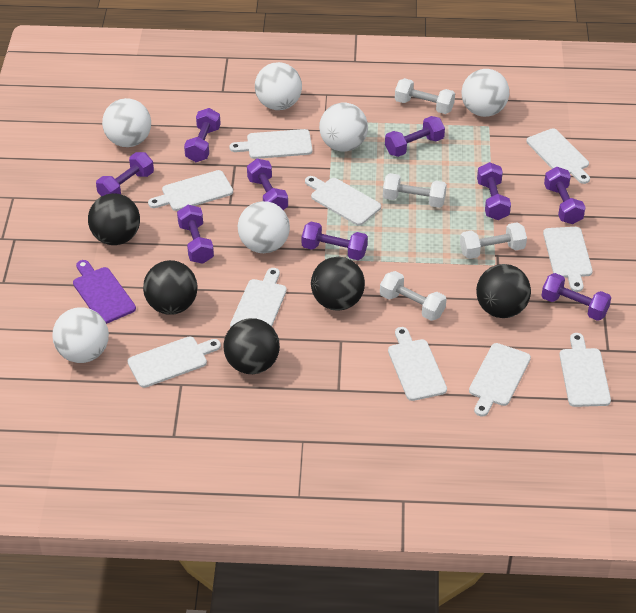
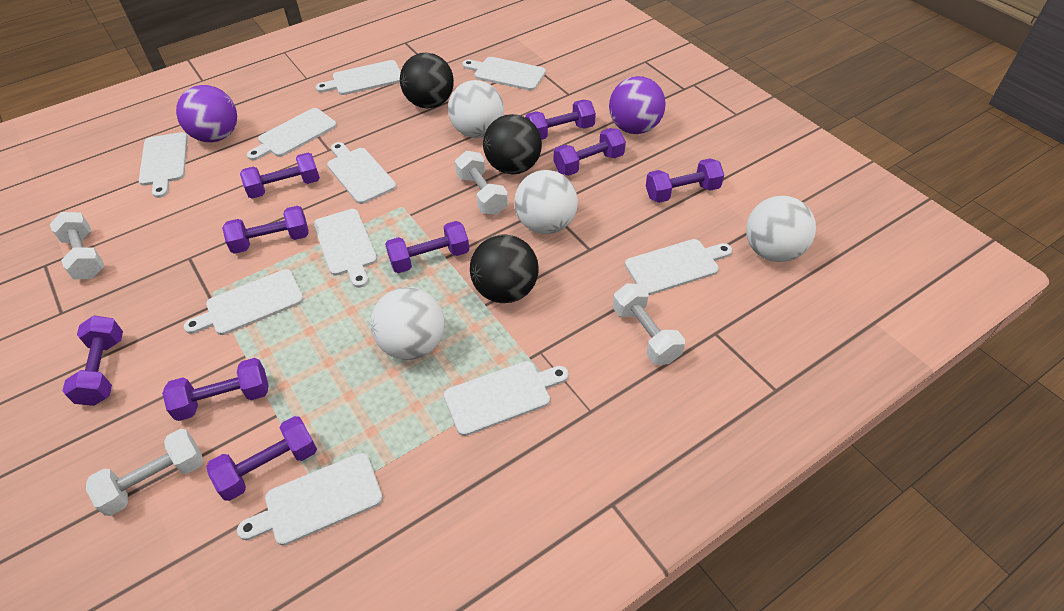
black ball: 5 -> 3
purple ball: 0 -> 2
purple cutting board: 1 -> 0
white ball: 6 -> 4

